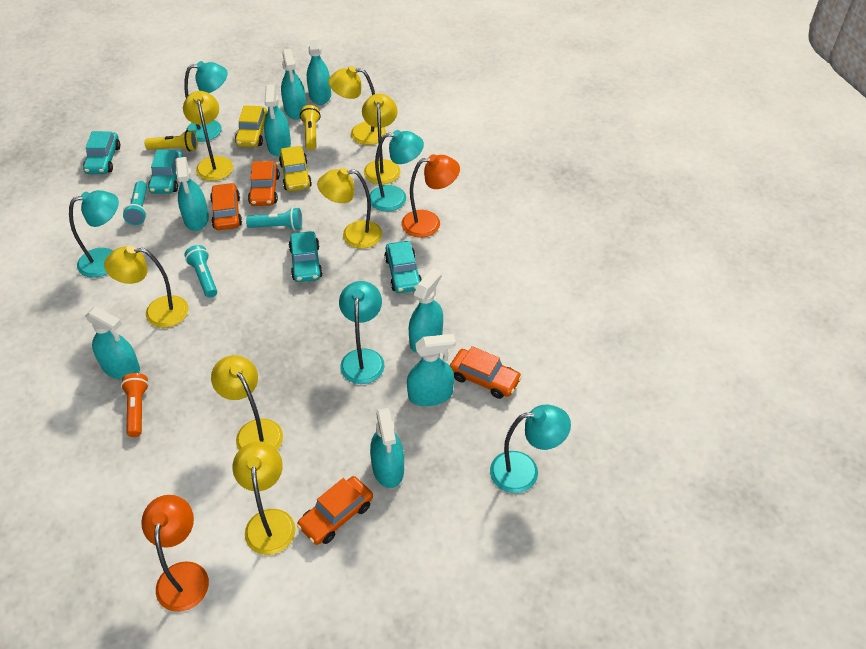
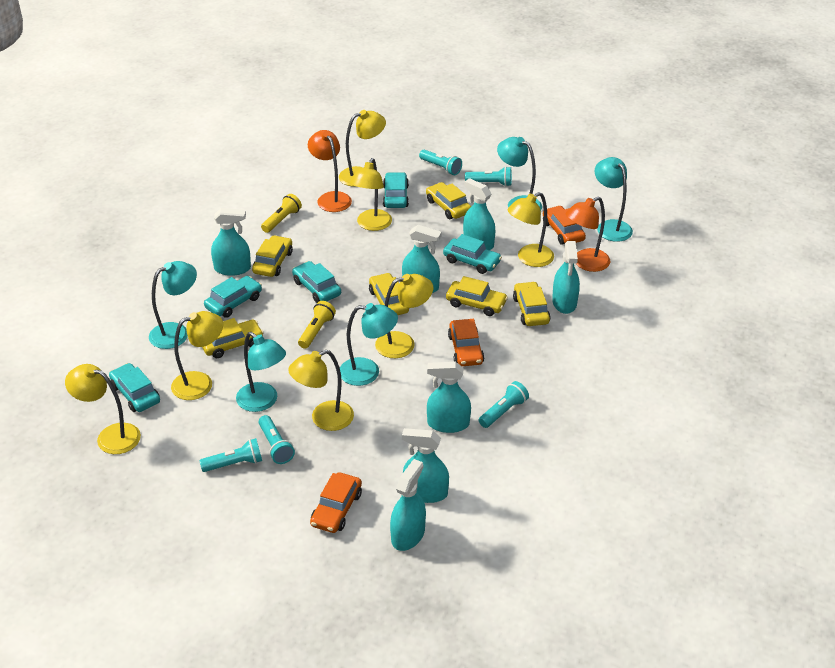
orange car: 4 -> 3
orange flashlight: 1 -> 0
turquoise car: 4 -> 5
turquoise flashlight: 3 -> 5
turquoise spray bottle: 8 -> 7
yellow car: 2 -> 6

